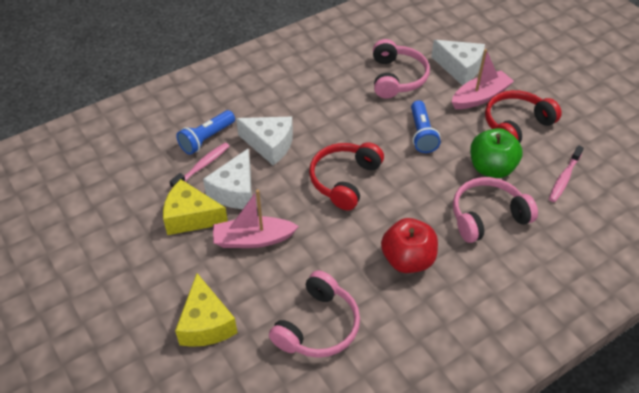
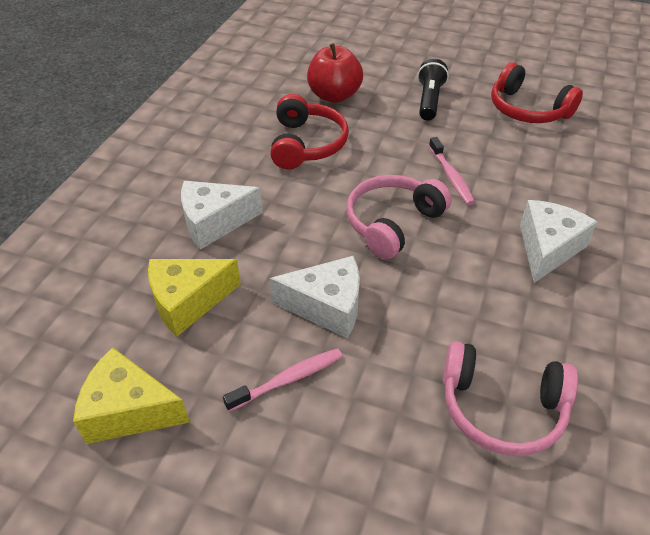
black flashlight: 0 -> 1
blue flashlight: 2 -> 0
green apple: 1 -> 0
pink boat: 2 -> 0
pink headphones: 3 -> 2

